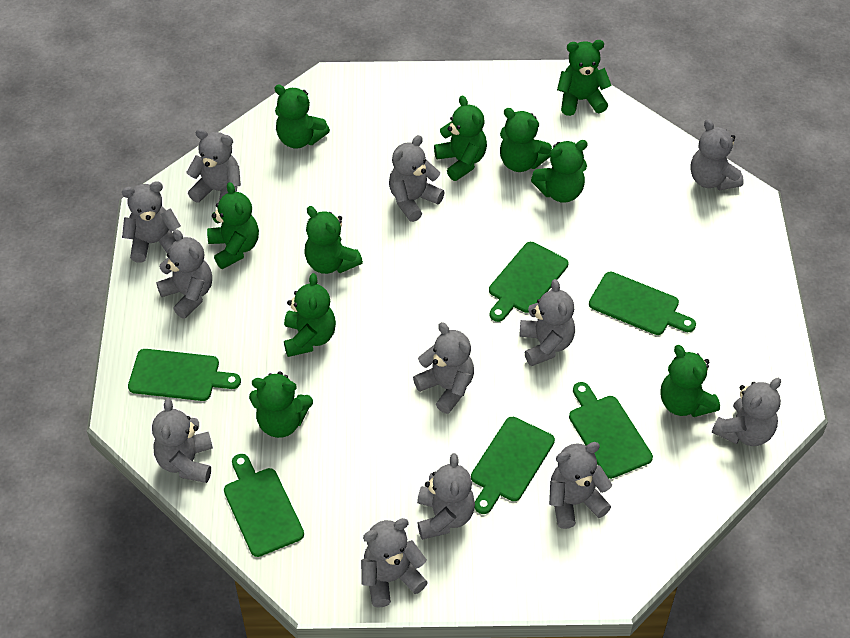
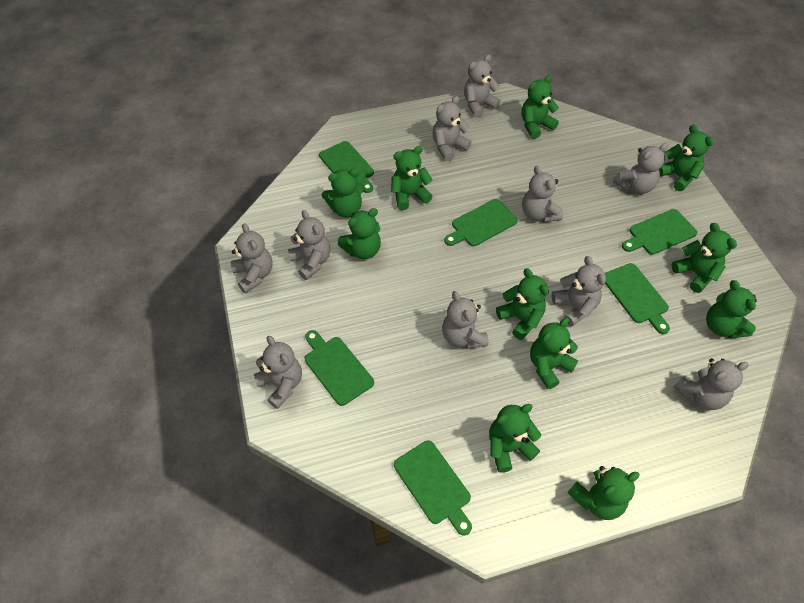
green teddy bear: 10 -> 11
grey teddy bear: 12 -> 10

